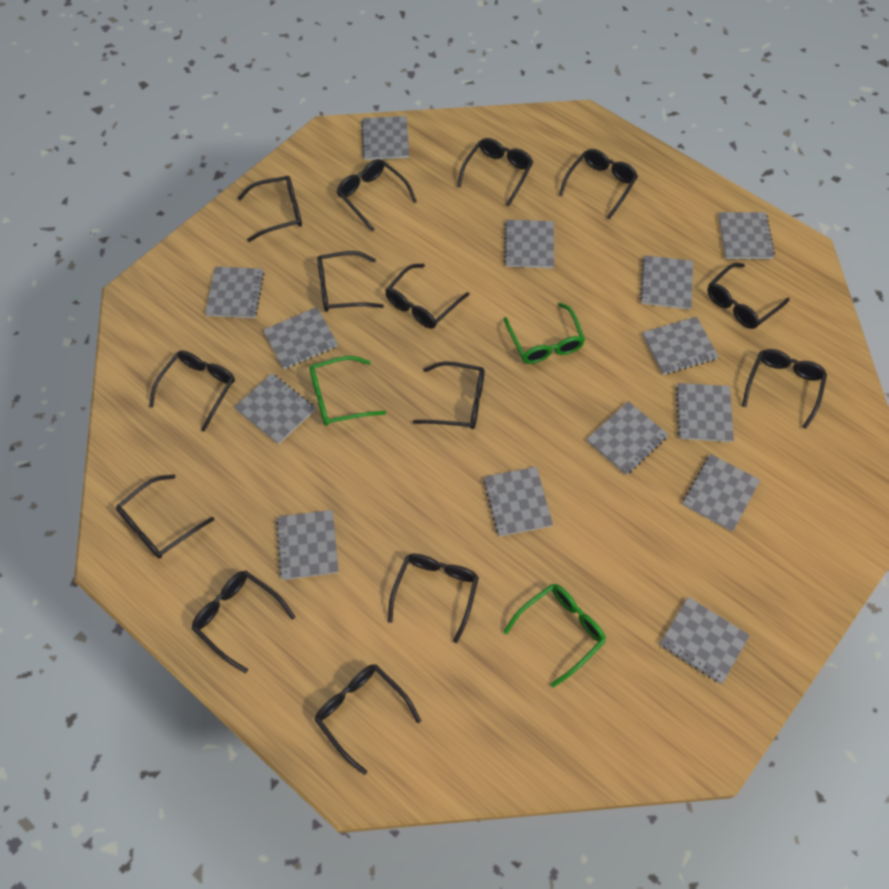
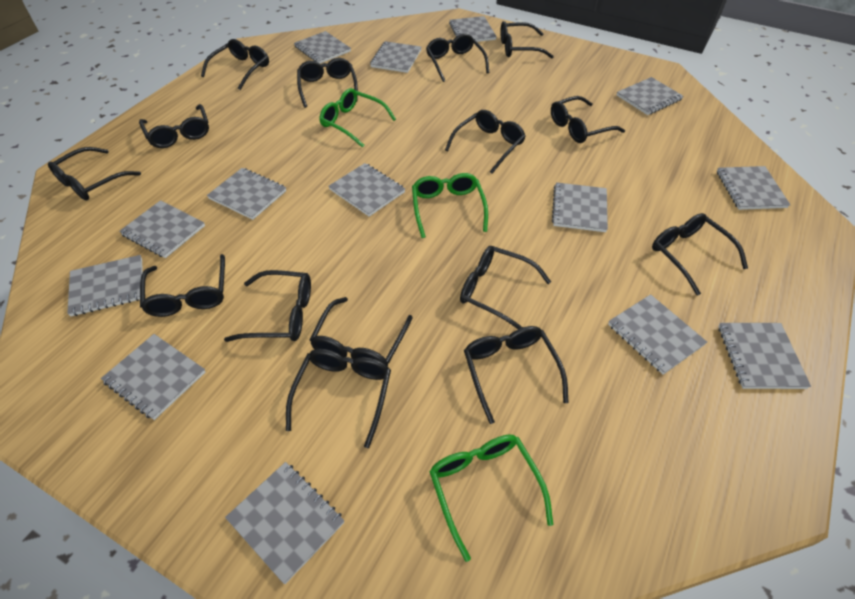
black glasses: 14 -> 15

